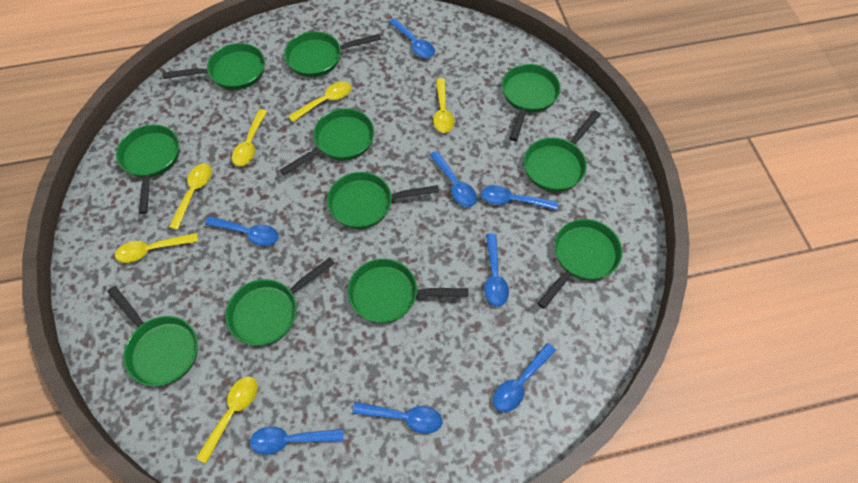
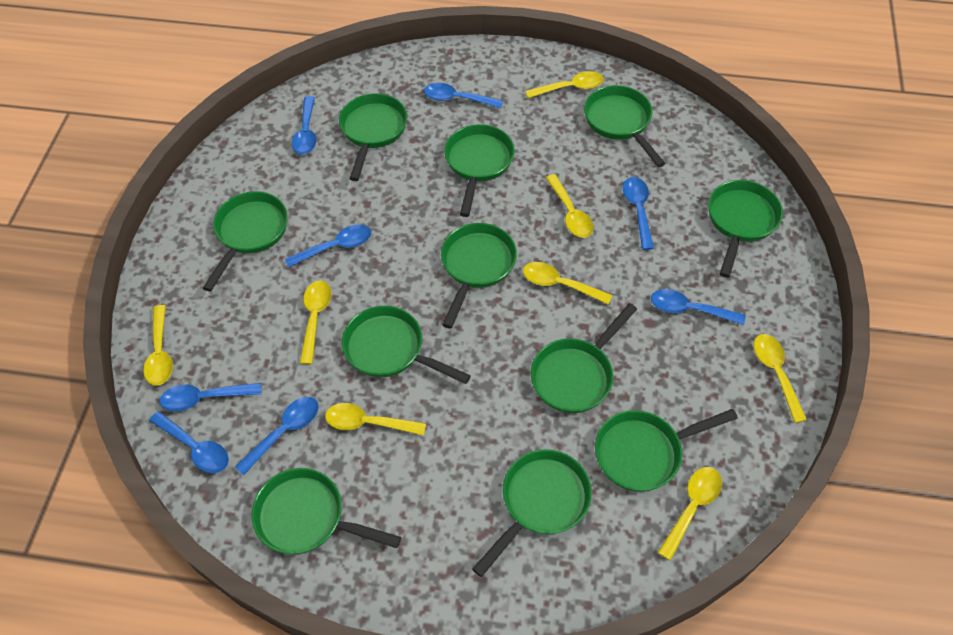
yellow spoon: 6 -> 8

